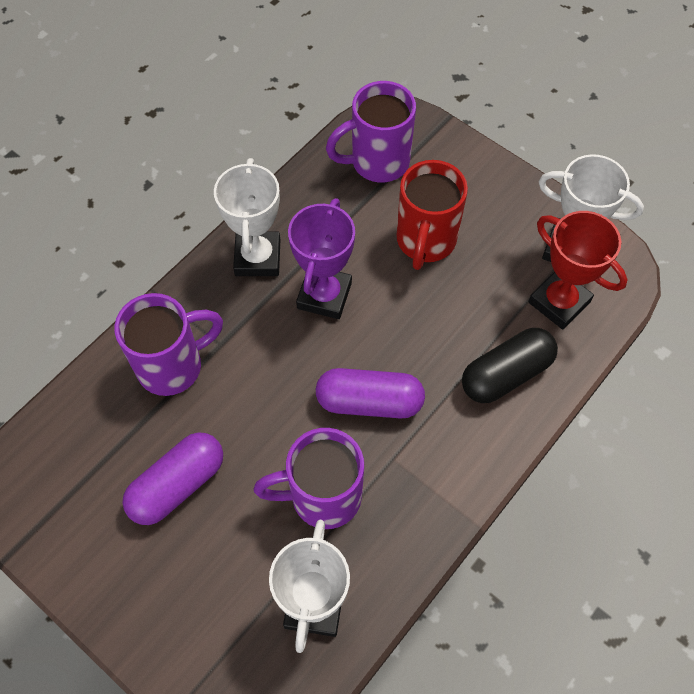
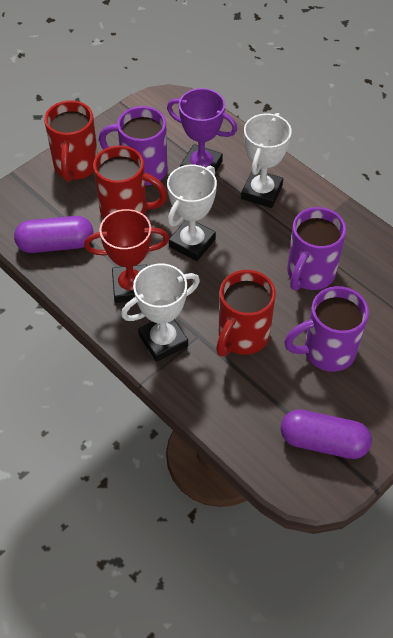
black capsule: 1 -> 0
red mug: 1 -> 3

